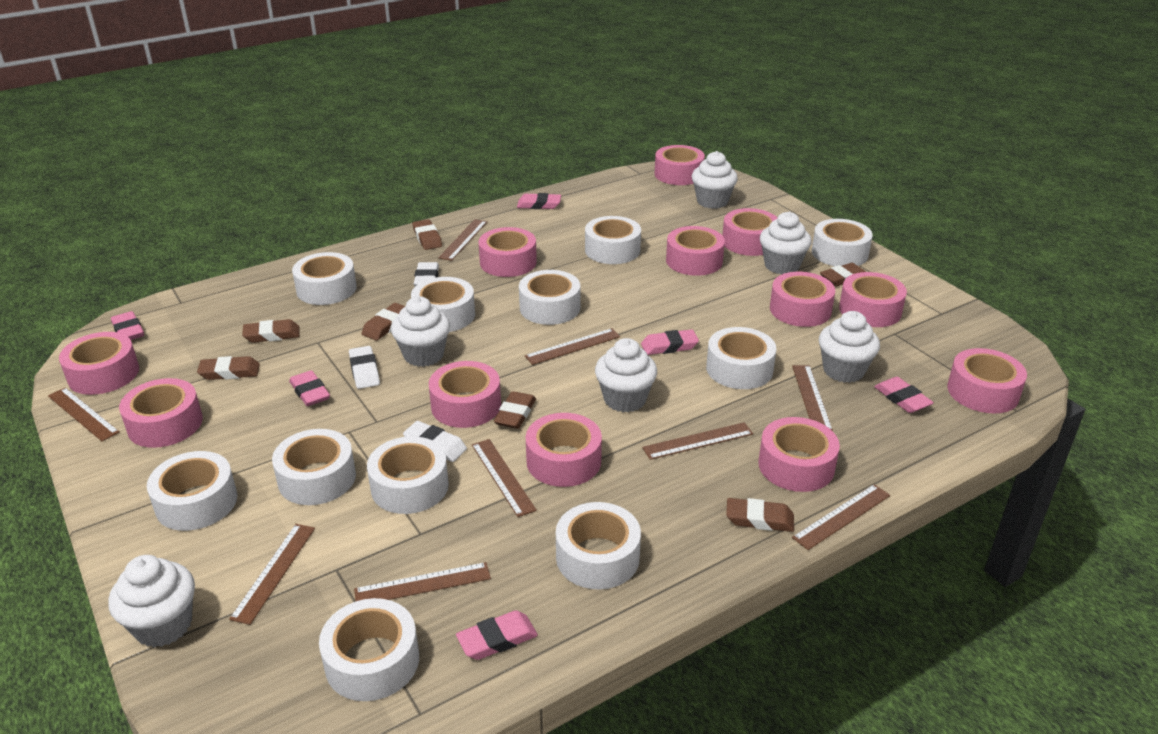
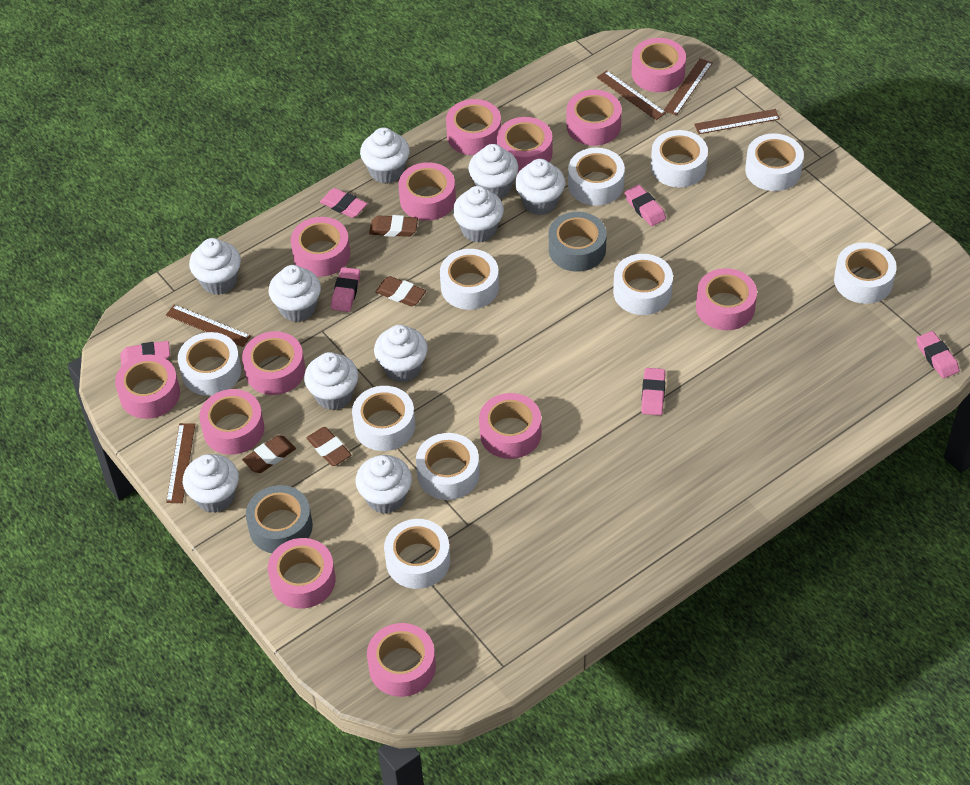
brown eraser: 7 -> 4
brown ruler: 9 -> 5
grey tape: 0 -> 2
pink tape: 12 -> 13
white cupcake: 6 -> 10
white eraser: 3 -> 0
white tape: 11 -> 10

